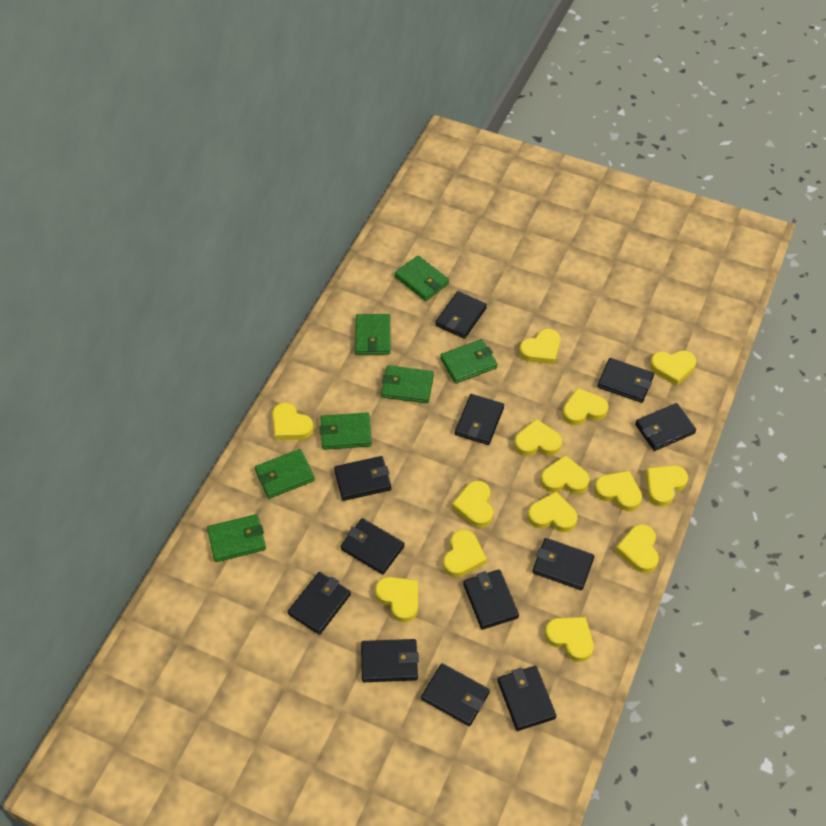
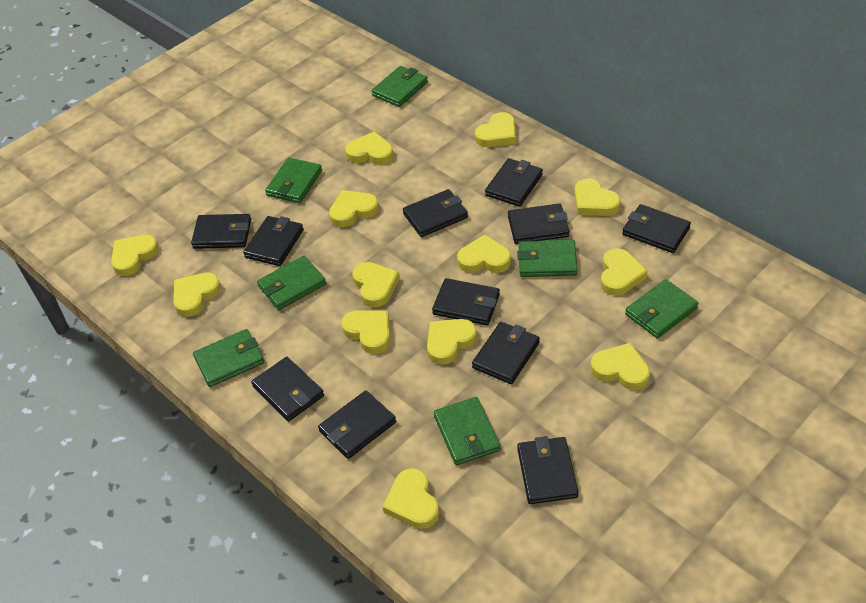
black wallet: 12 -> 11
yellow heart: 14 -> 13

